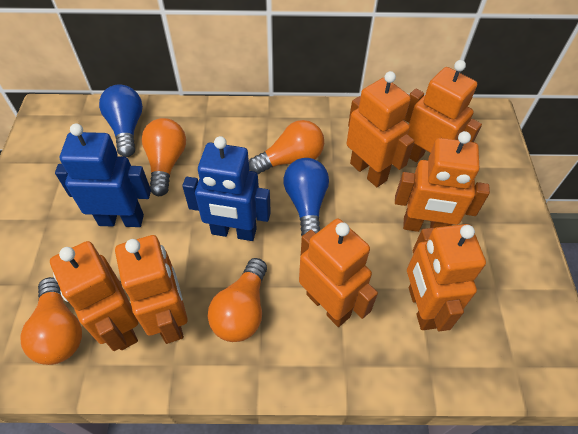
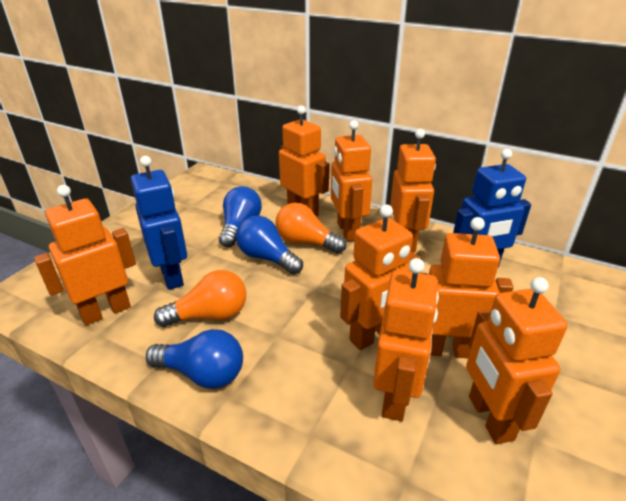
blue light bulb: 2 -> 3
orange light bulb: 4 -> 2
orange robot: 7 -> 8

